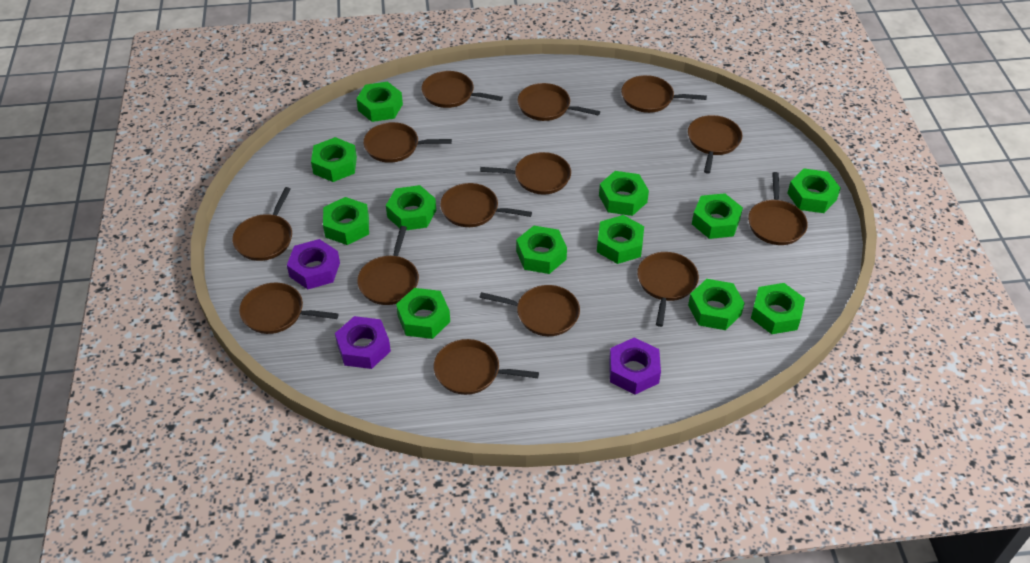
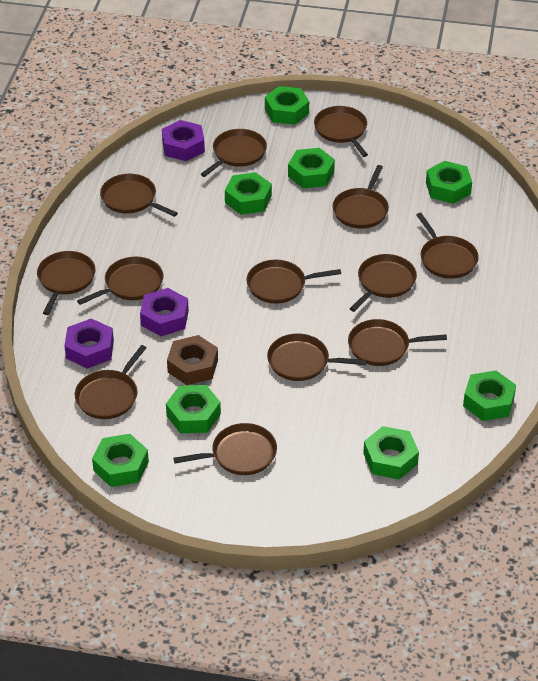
brown nut: 0 -> 1
brown pan: 14 -> 13
green nut: 12 -> 8

